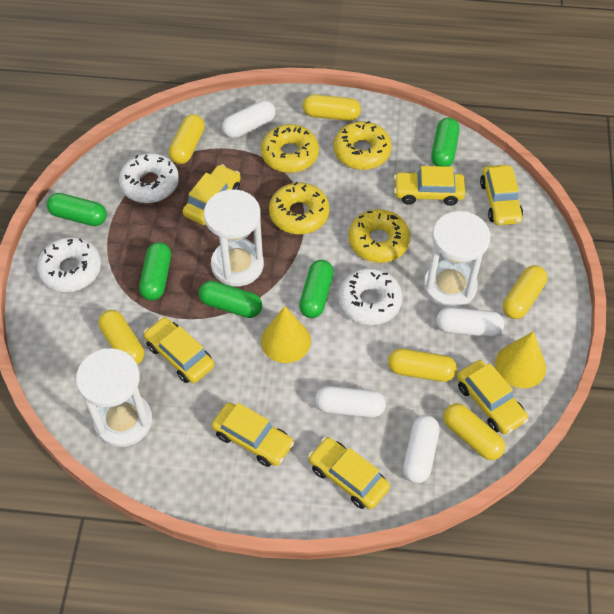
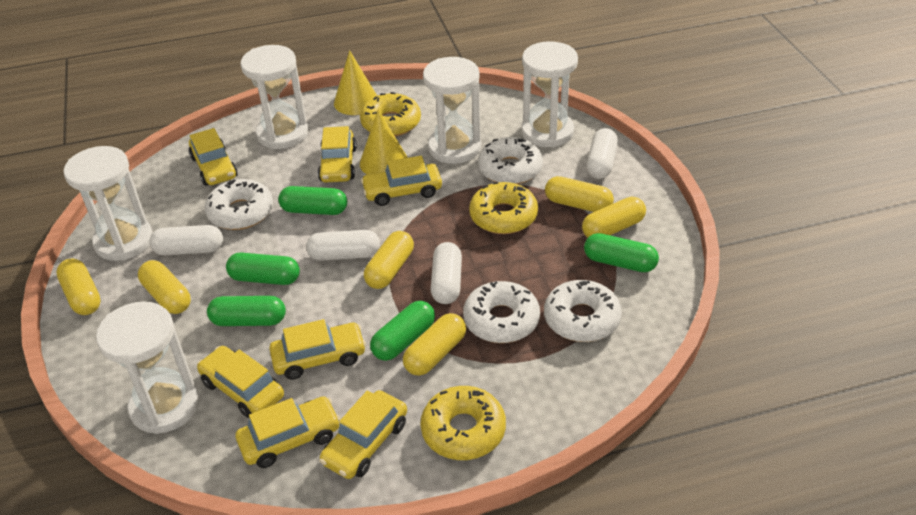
white donut: 3 -> 4
white hourglass: 3 -> 5
yellow donut: 4 -> 3

